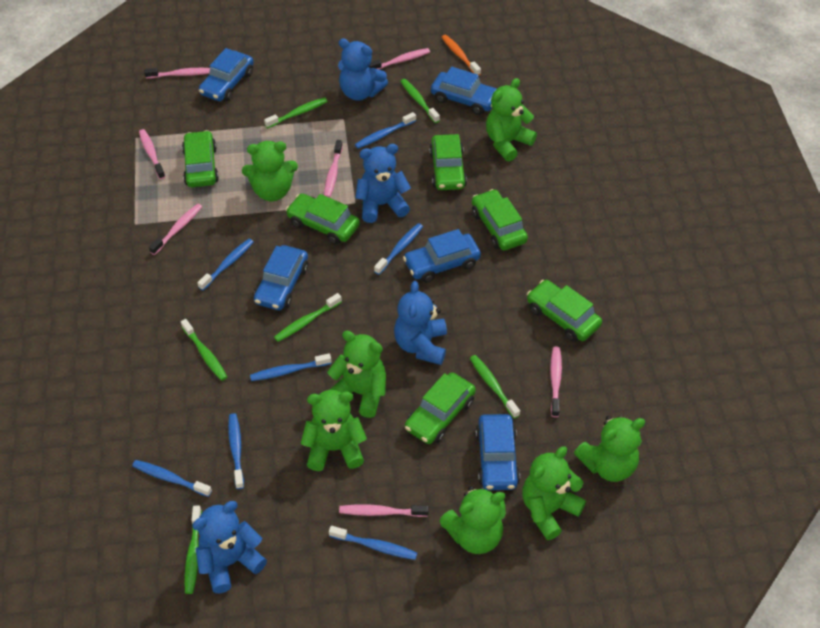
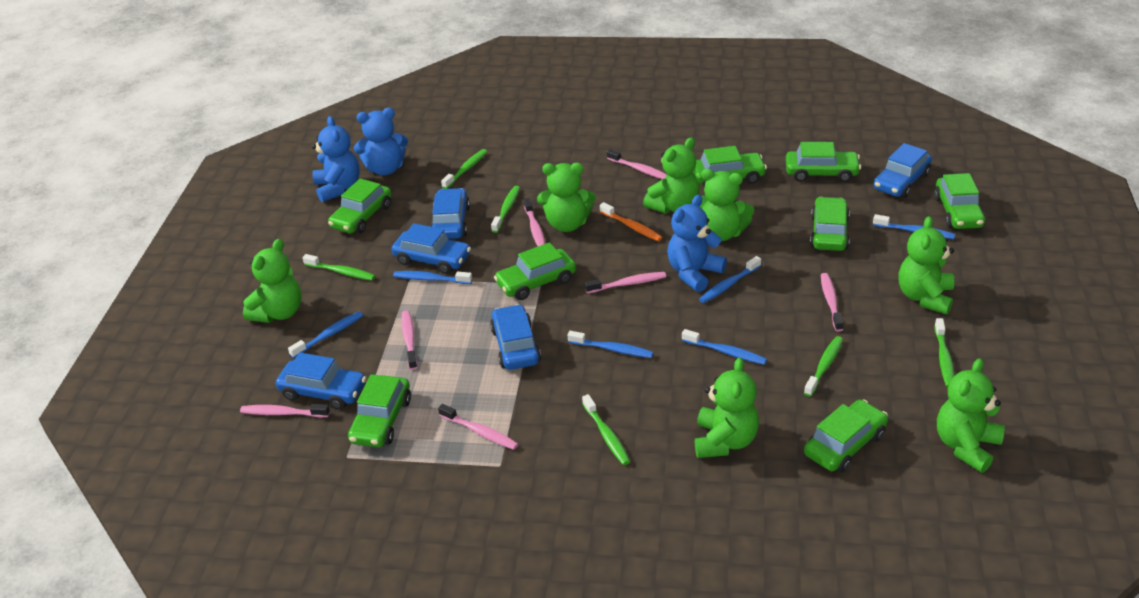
blue teddy bear: 4 -> 3
blue toothbrush: 7 -> 6
green car: 6 -> 8

